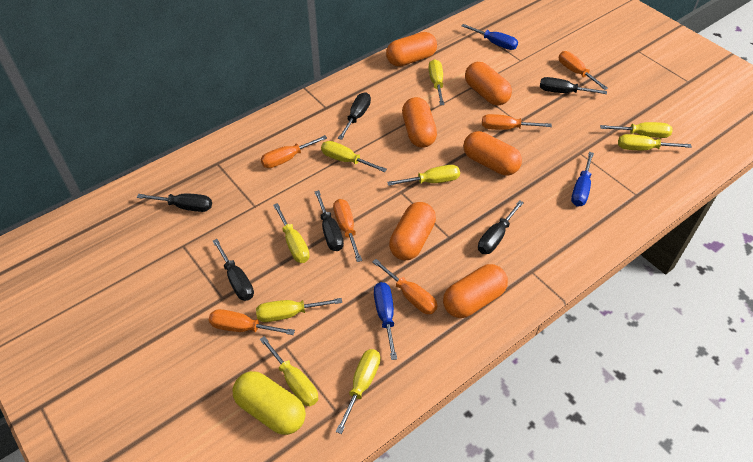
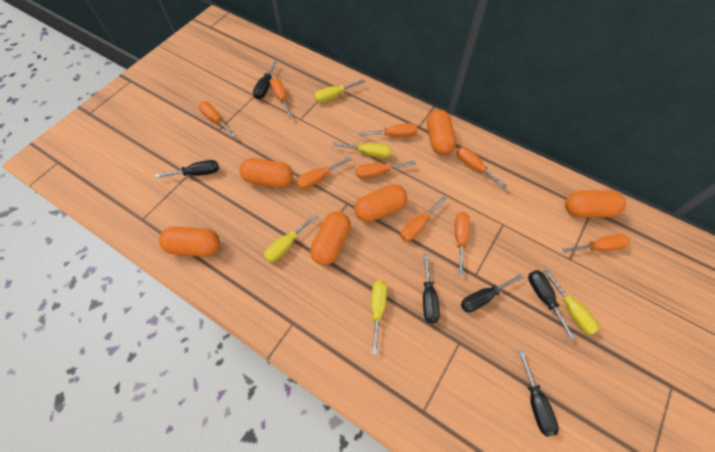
blue screwdriver: 3 -> 0
orange screwdriver: 6 -> 9
yellow capsule: 1 -> 0
yellow screwdriver: 9 -> 5

